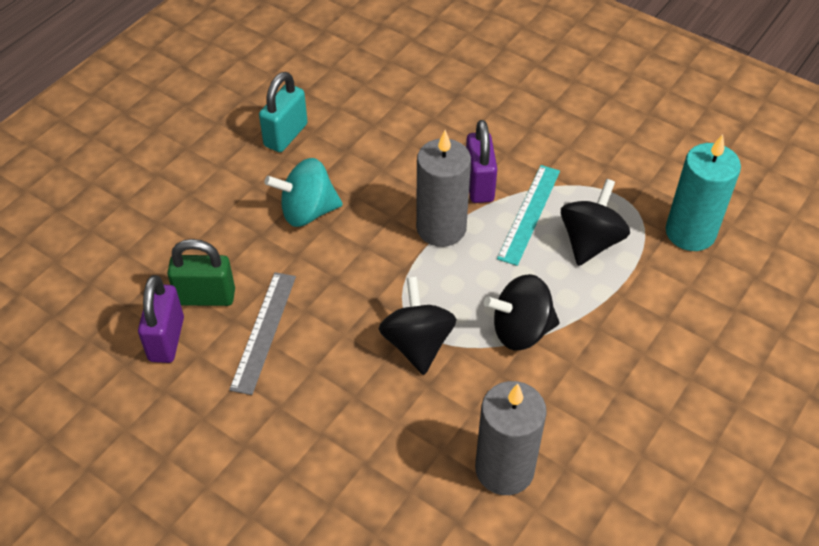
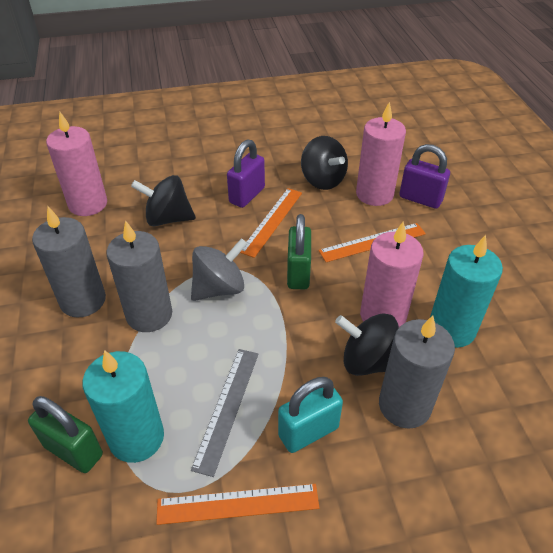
green padlock: 1 -> 2
grey candle: 2 -> 3
grey spinning top: 0 -> 1
orange ruler: 0 -> 3
pink candle: 0 -> 3
turquoise candle: 1 -> 2
turquoise ruler: 1 -> 0
turquoise spinning top: 1 -> 0

